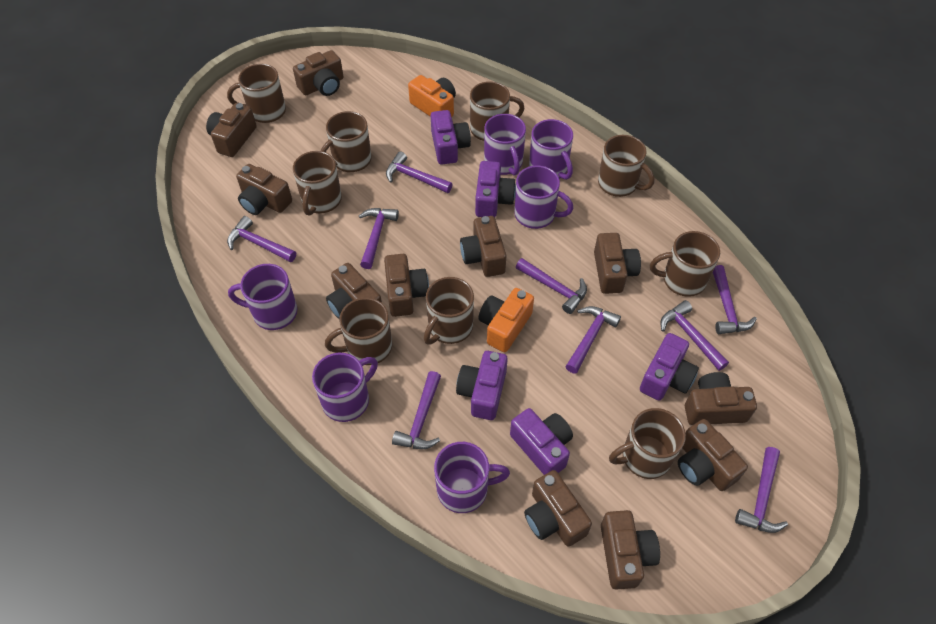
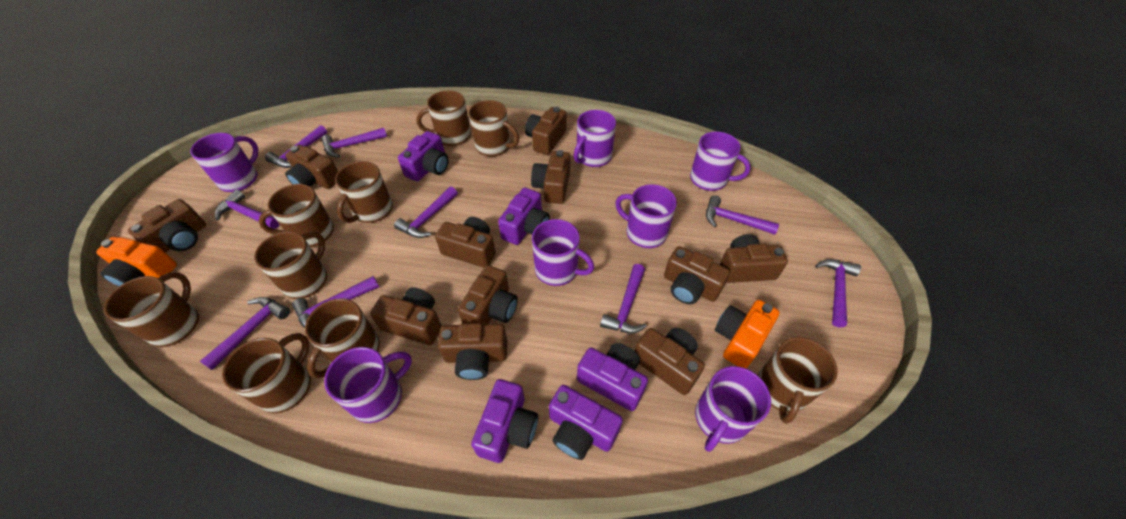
purple mug: 6 -> 7

